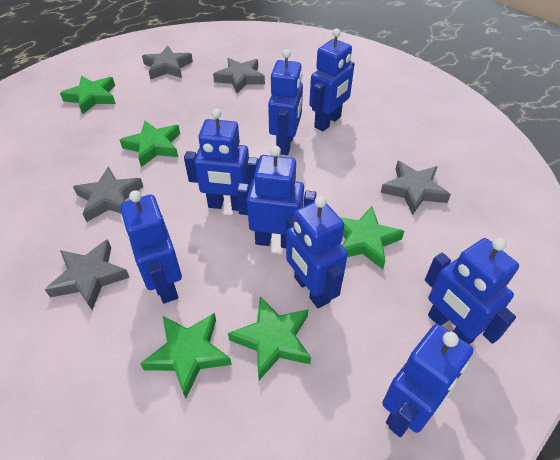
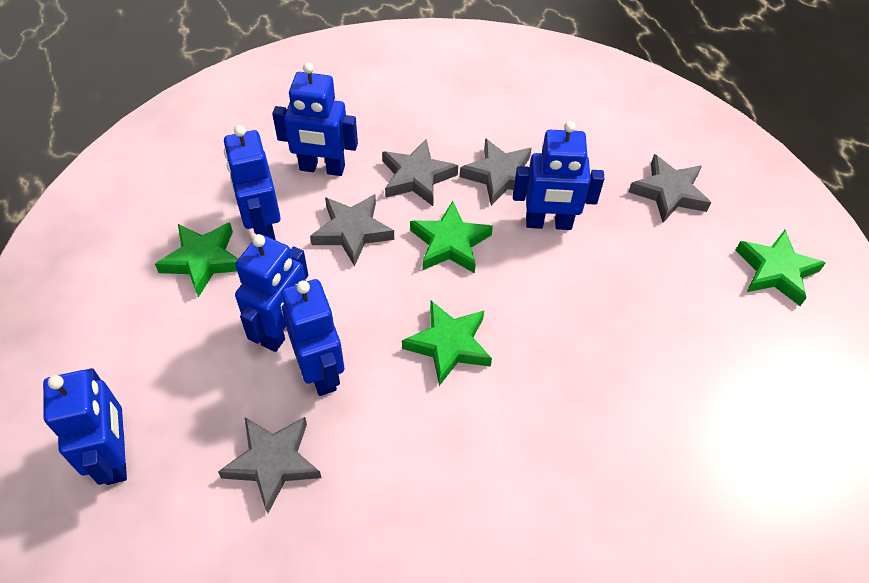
blue robot: 8 -> 6
green star: 5 -> 4

